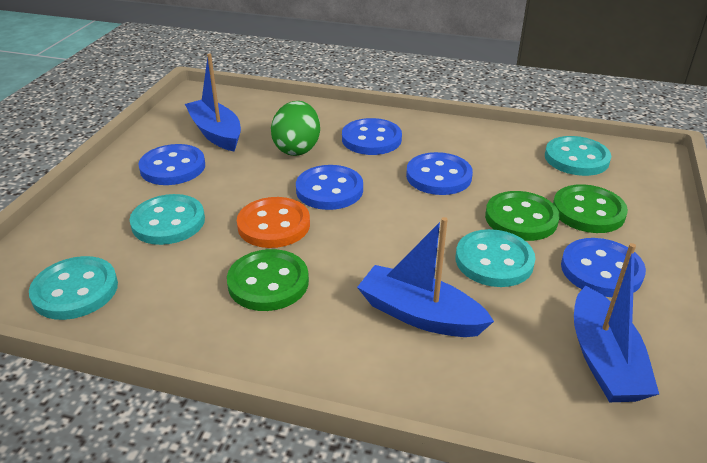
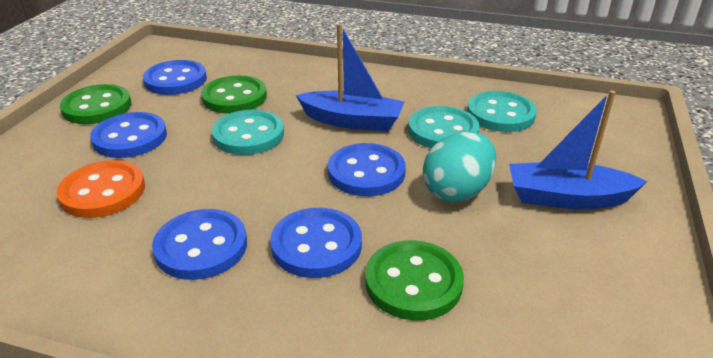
blue boat: 3 -> 2
green egg: 1 -> 0
turquoise button: 4 -> 3
turquoise egg: 0 -> 1

